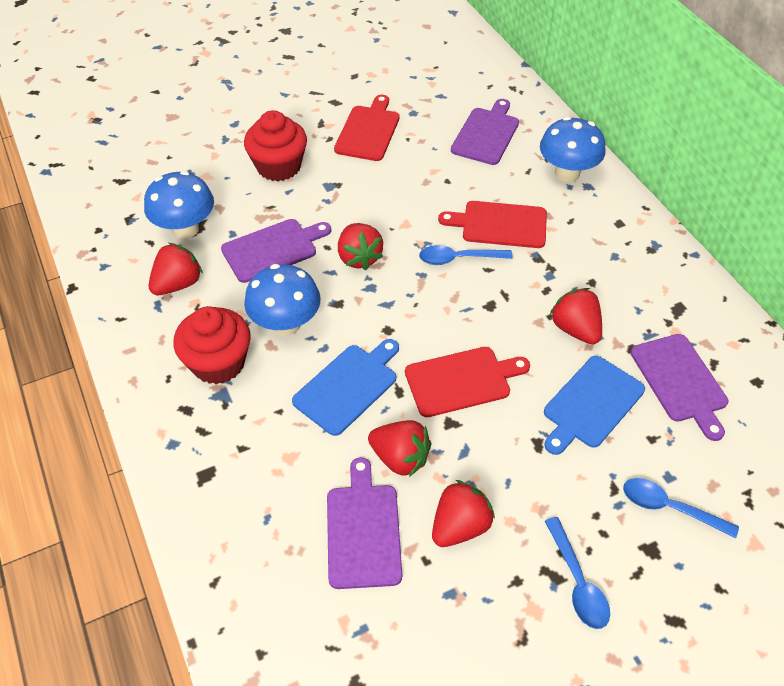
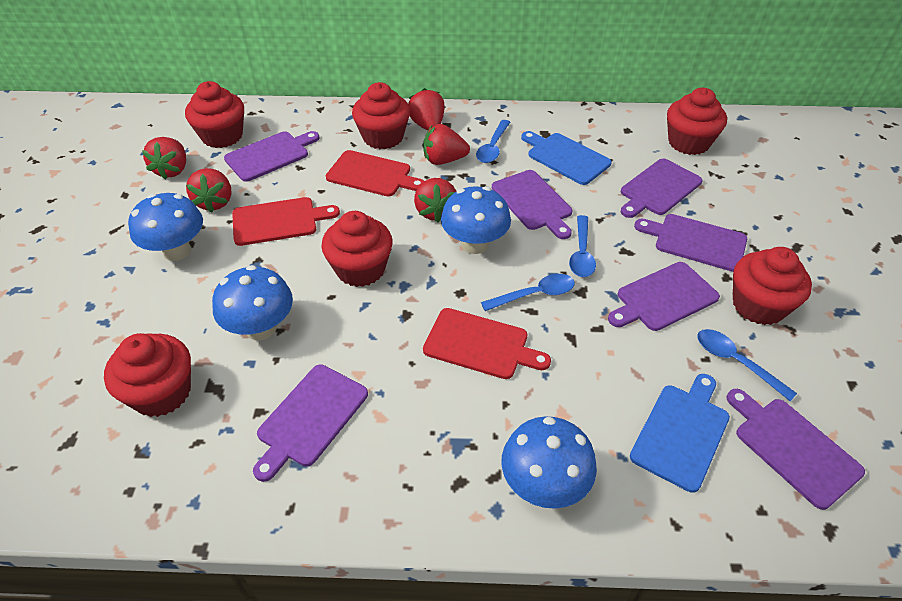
blue mushroom: 3 -> 4
blue spoon: 3 -> 4
purple cutting board: 4 -> 7
red cupcake: 2 -> 6

